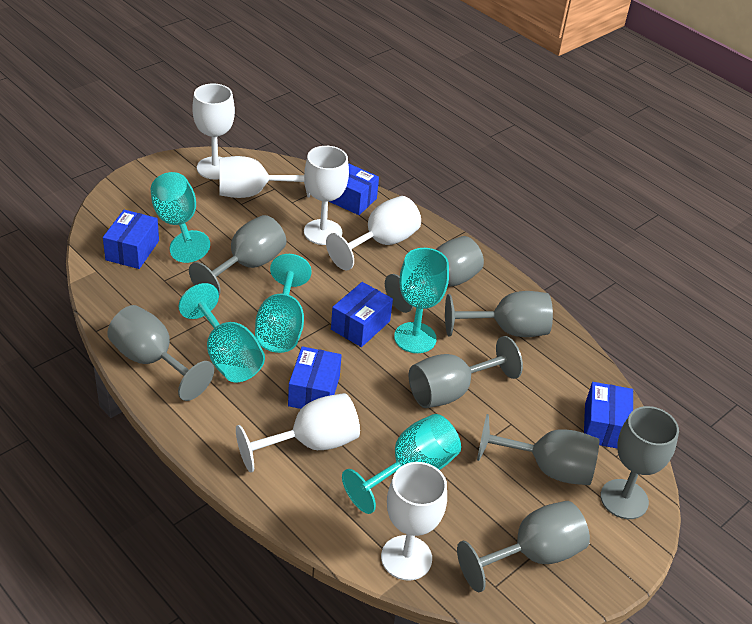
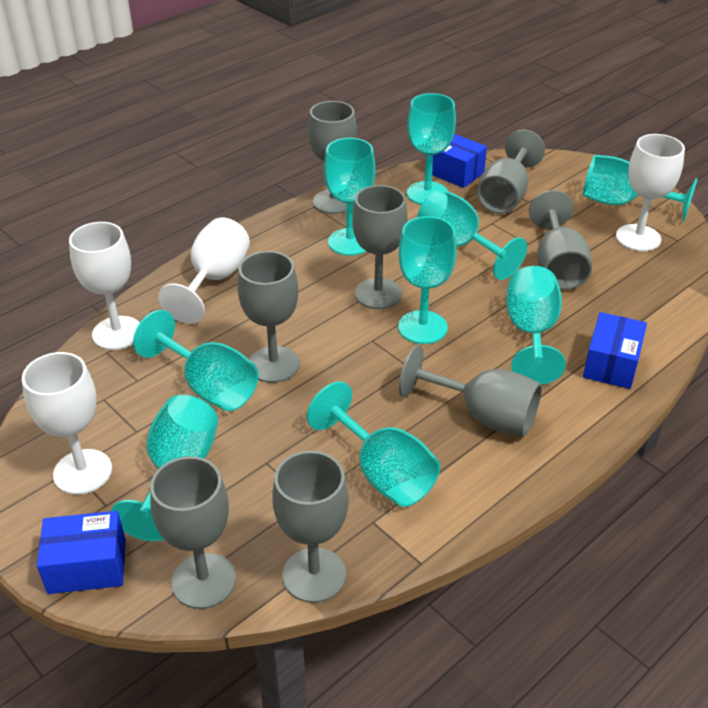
blue box: 5 -> 3
turquoise goblet: 5 -> 9
white goblet: 6 -> 4

